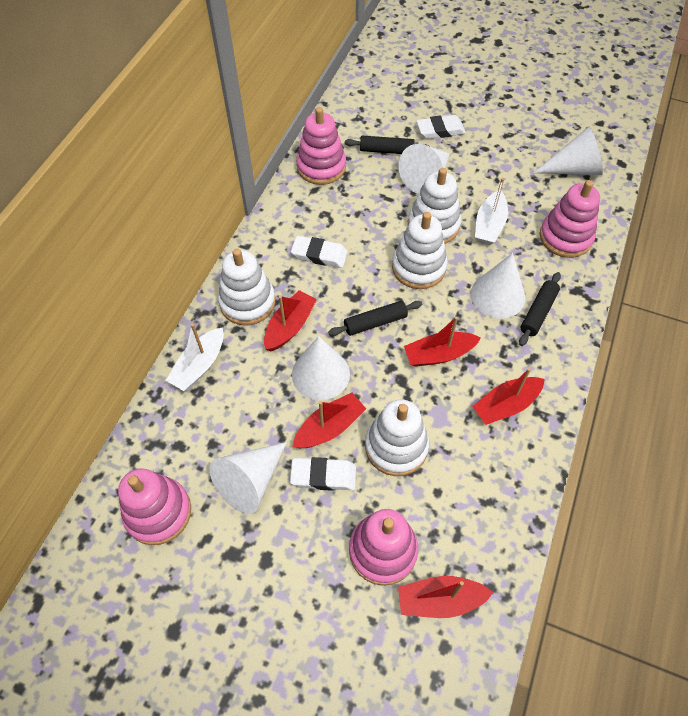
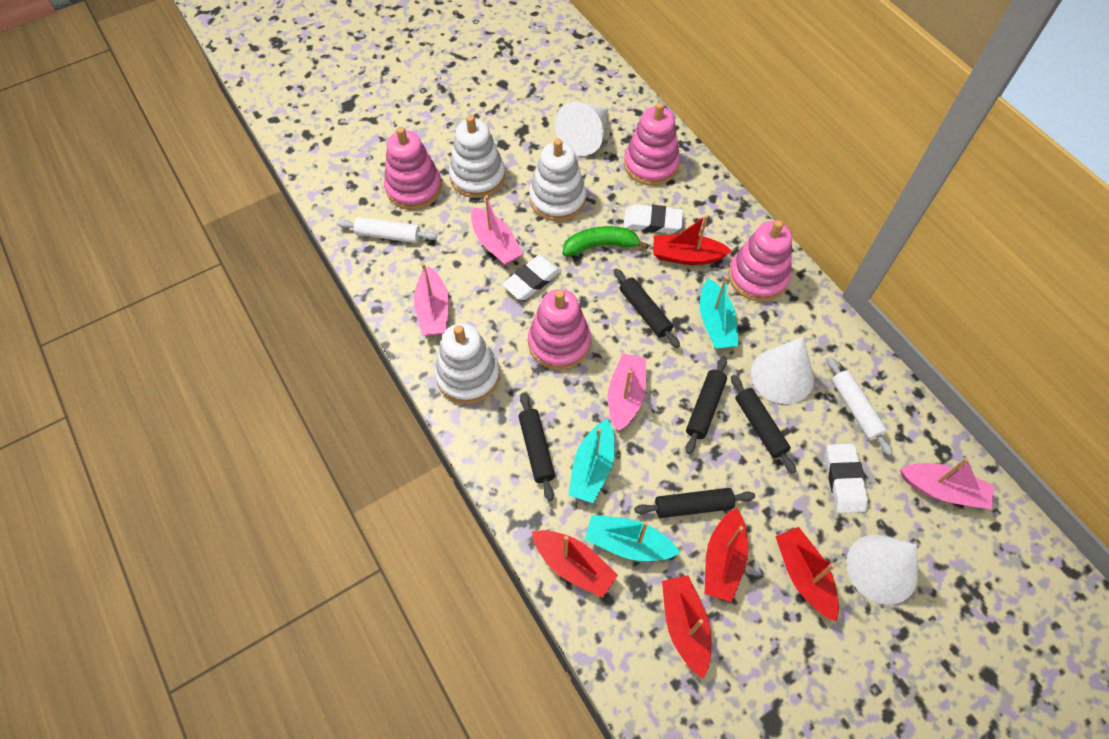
black rolling pin: 3 -> 5
green banana: 0 -> 1
pink boat: 0 -> 4
turquoise boat: 0 -> 3
white boat: 2 -> 0
white cone: 5 -> 3
white rolling pin: 0 -> 2
white stacking toy: 4 -> 3

